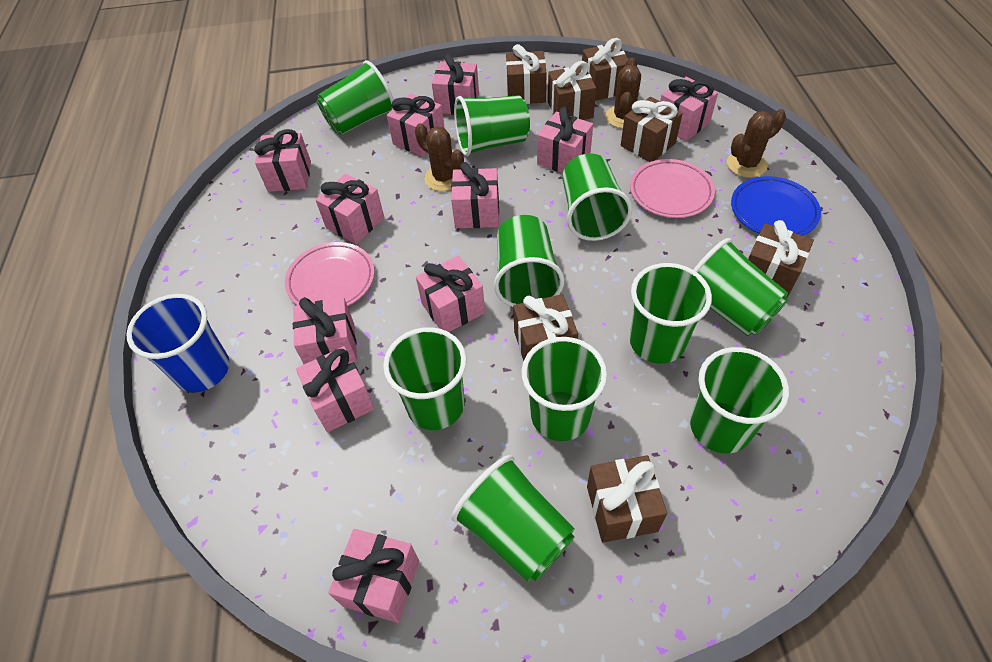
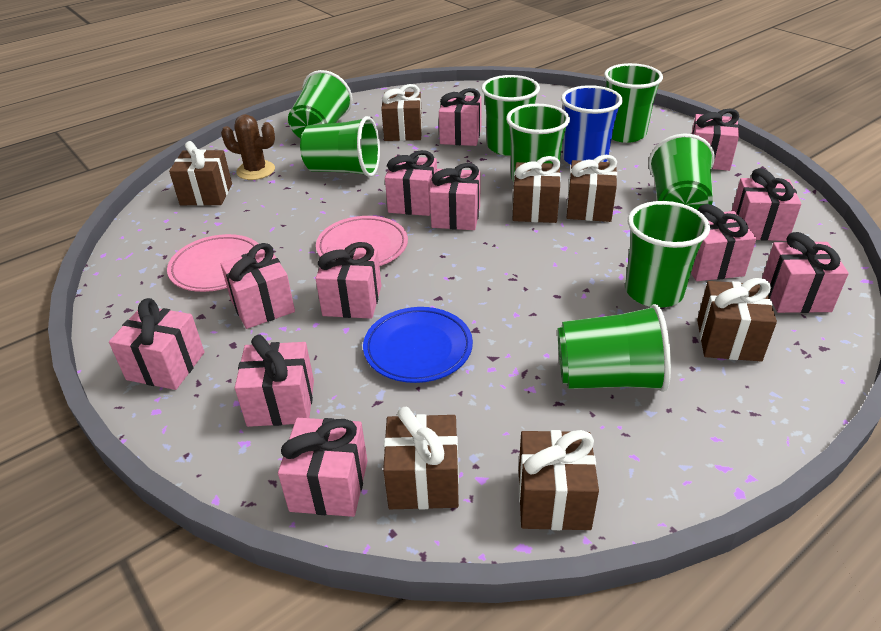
brown cactus: 3 -> 1
green cup: 10 -> 8
pink gift: 11 -> 12

